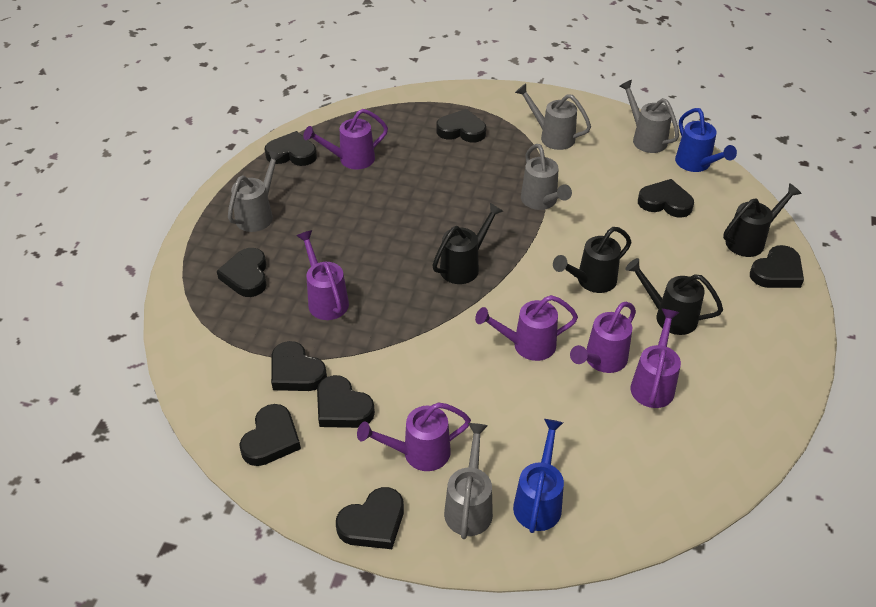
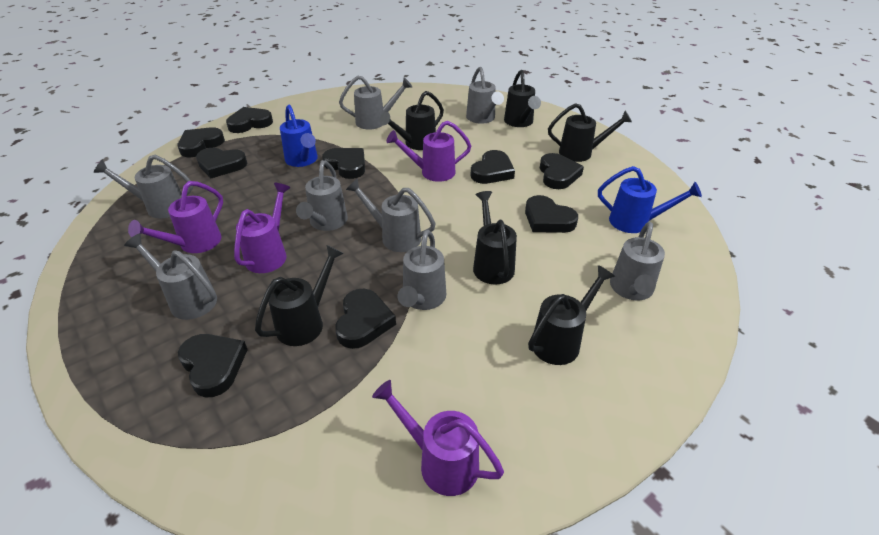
black watering can: 4 -> 6
grey watering can: 5 -> 8
purple watering can: 6 -> 4

